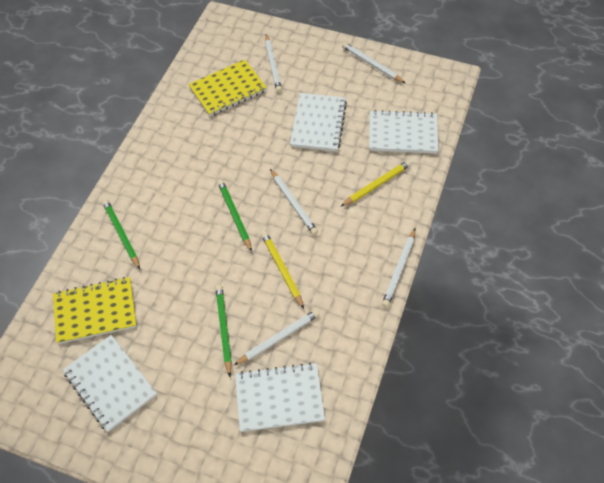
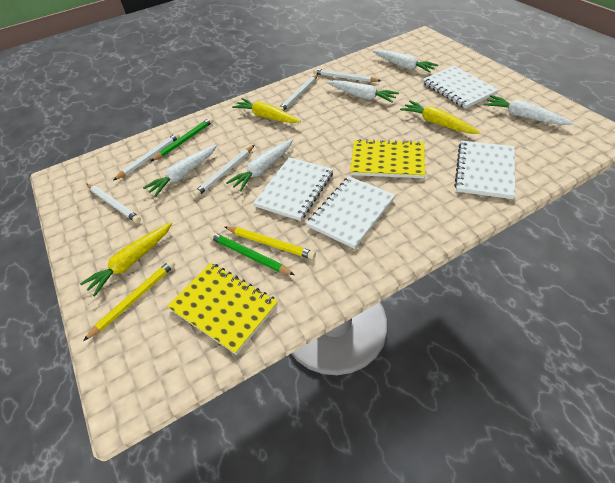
green pencil: 3 -> 2
white carrot: 0 -> 5
yellow carrot: 0 -> 3

